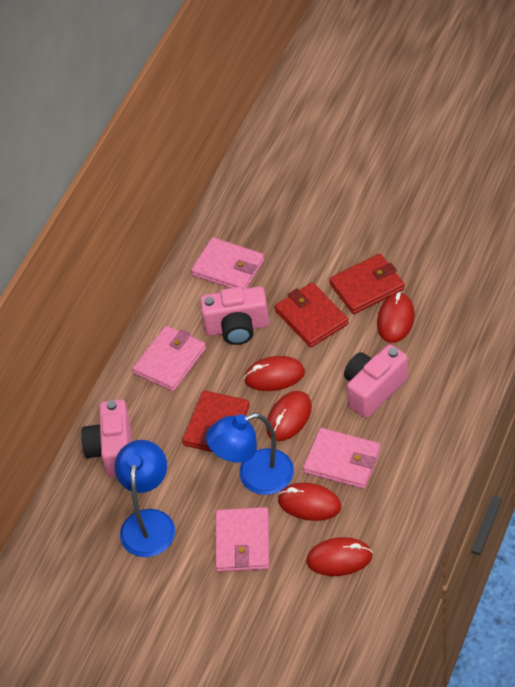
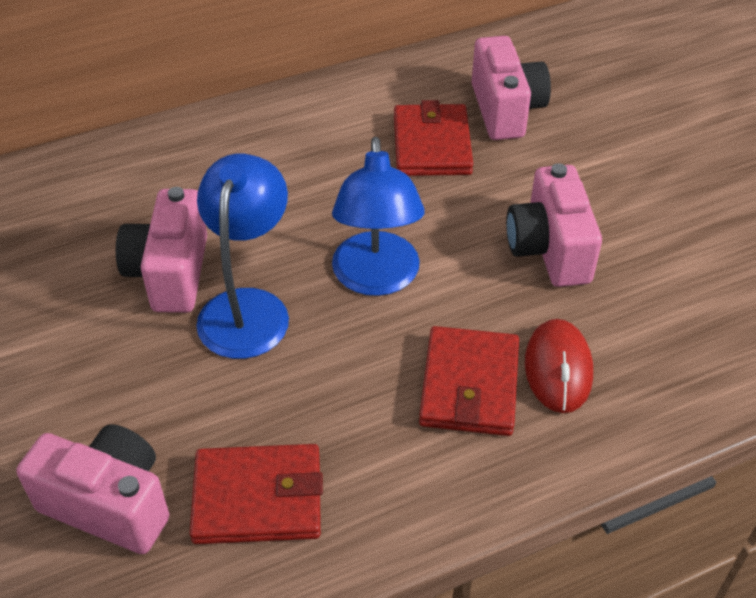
pink camera: 3 -> 4
pink wallet: 4 -> 0
red mouse: 5 -> 1

